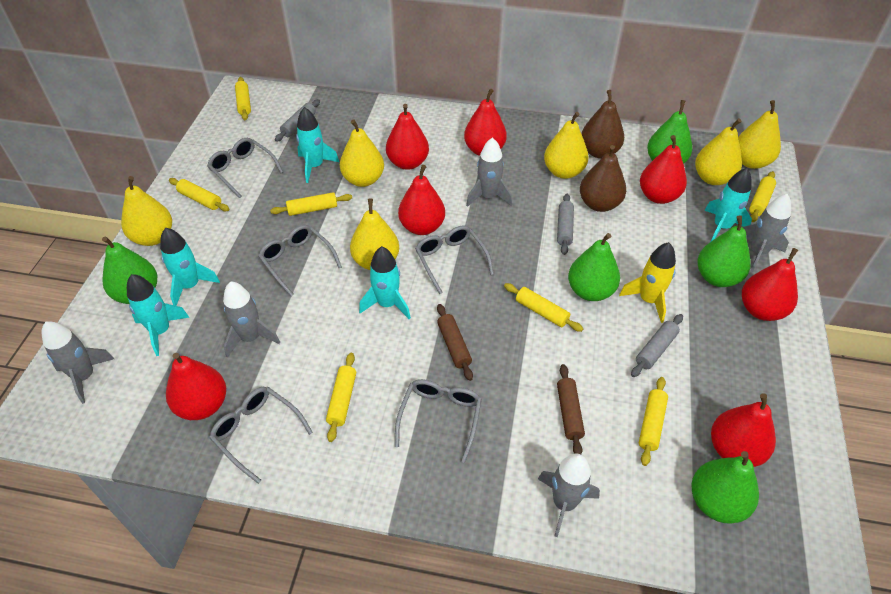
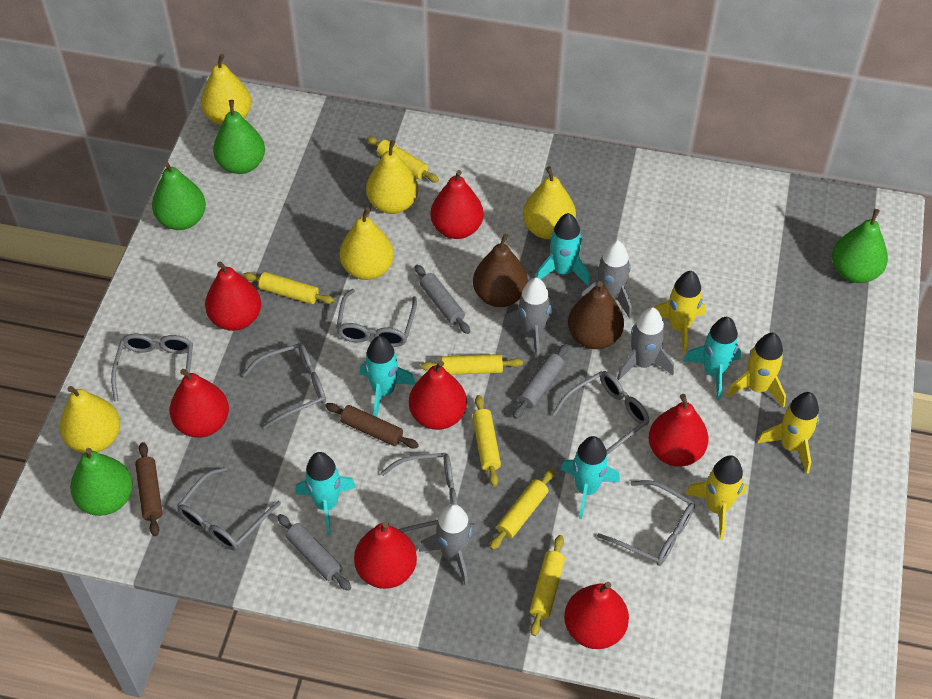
green pear: 5 -> 4
grey glasses: 5 -> 7
grey rocket: 5 -> 4
yellow pear: 6 -> 5
yellow rocket: 1 -> 4
yellow rolling pin: 7 -> 6

